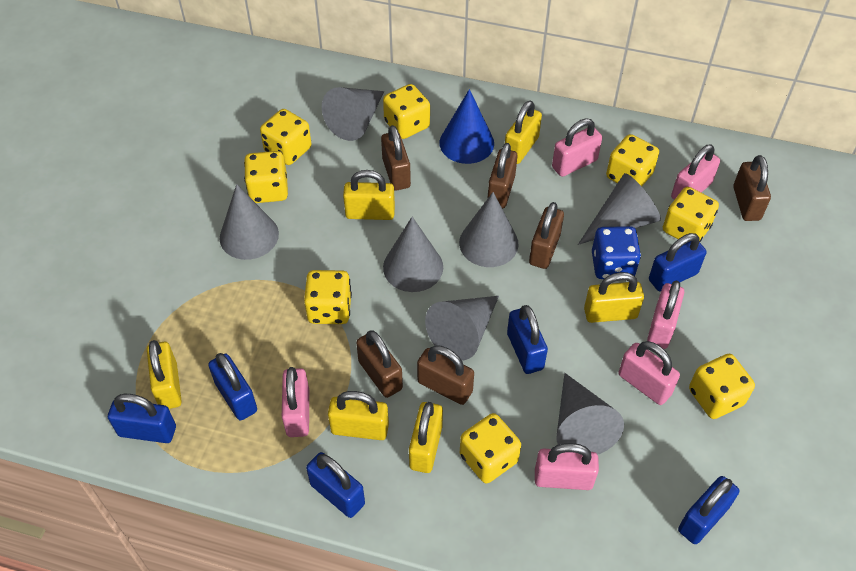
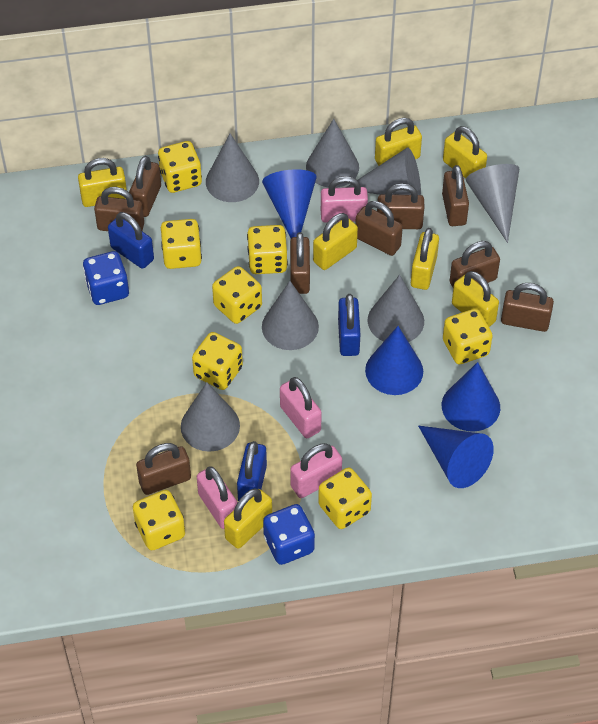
blue cone: 1 -> 4
blue dice: 1 -> 2
blue padlock: 6 -> 3
brown padlock: 6 -> 9
pink padlock: 6 -> 4
yellow padlock: 6 -> 7

